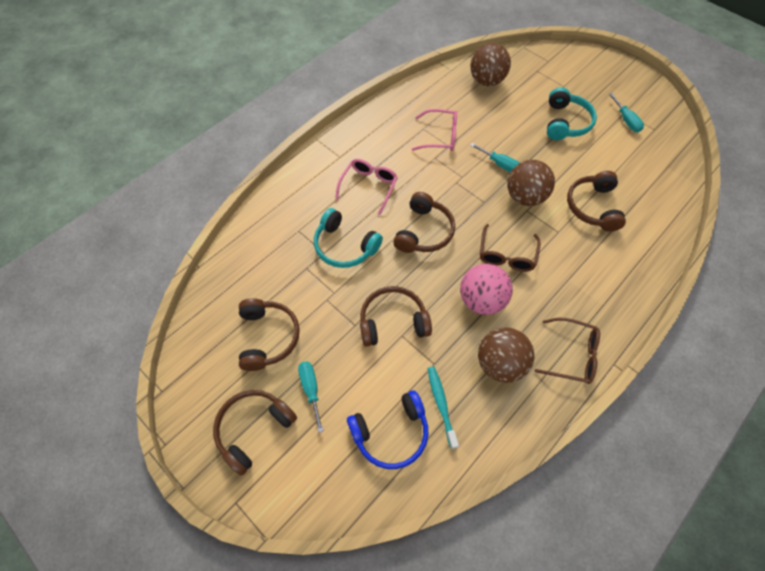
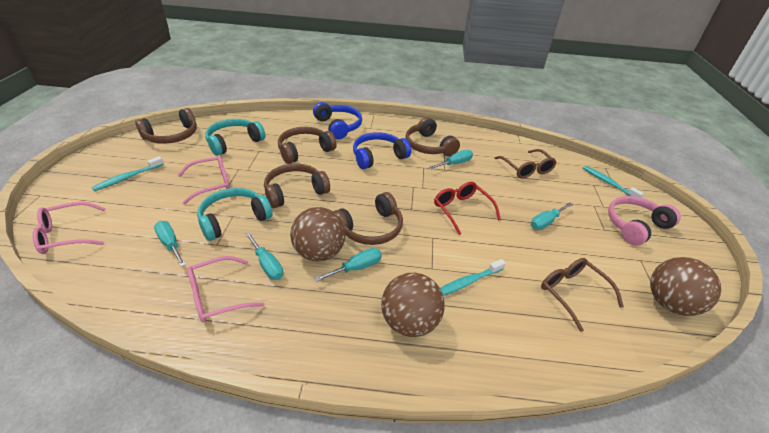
blue headphones: 1 -> 2
pink ball: 1 -> 0
pink glasses: 2 -> 3
pink headphones: 0 -> 1
red glasses: 0 -> 1
turquoise screwdriver: 3 -> 5
turquoise toothbrush: 1 -> 3

